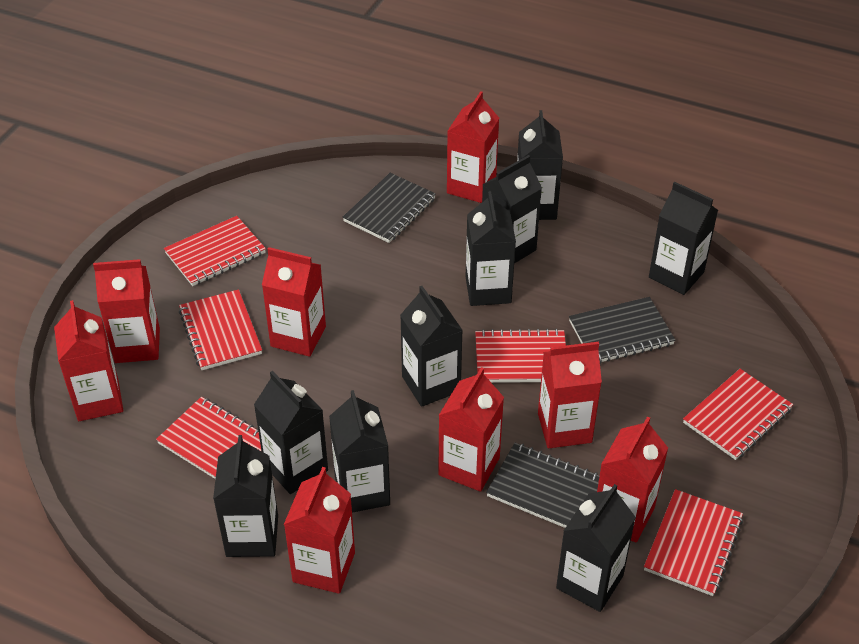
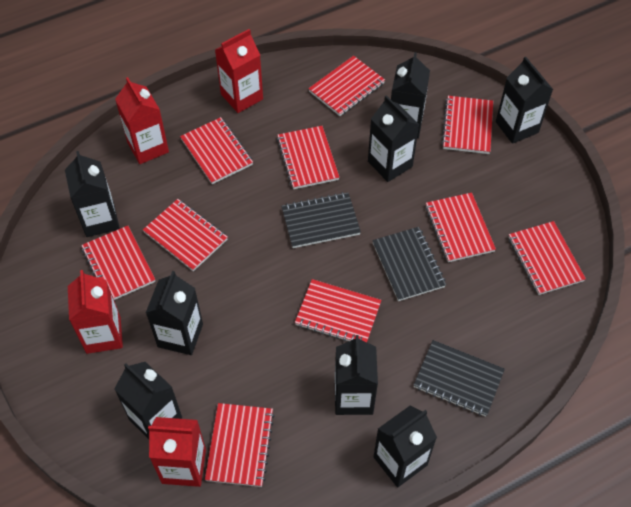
black carton: 9 -> 8
red carton: 8 -> 4
red notebook: 6 -> 10

